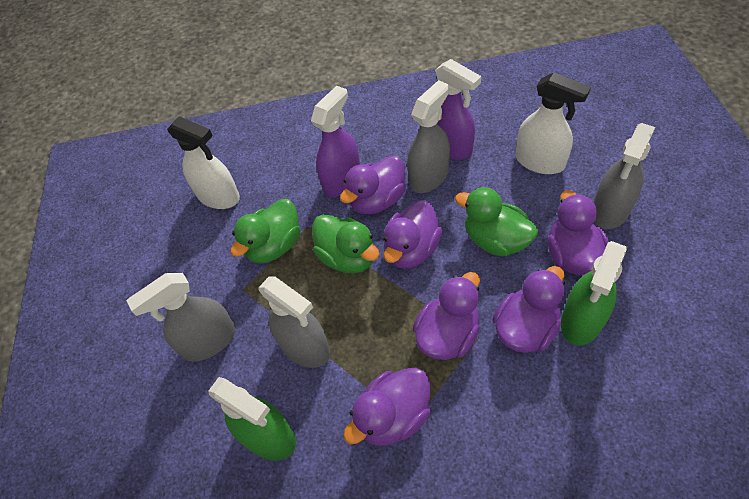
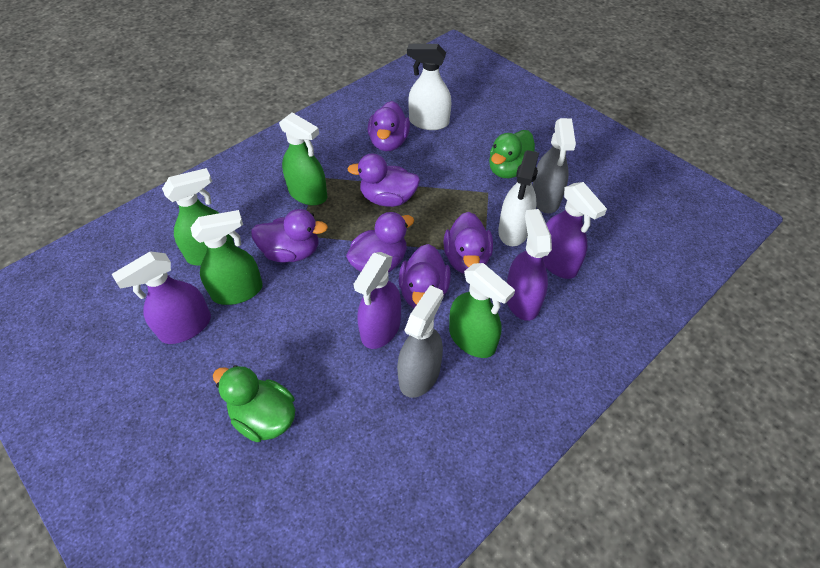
green duck: 3 -> 2
green spray bottle: 2 -> 4
grey spray bottle: 4 -> 2
purple spray bottle: 2 -> 4

